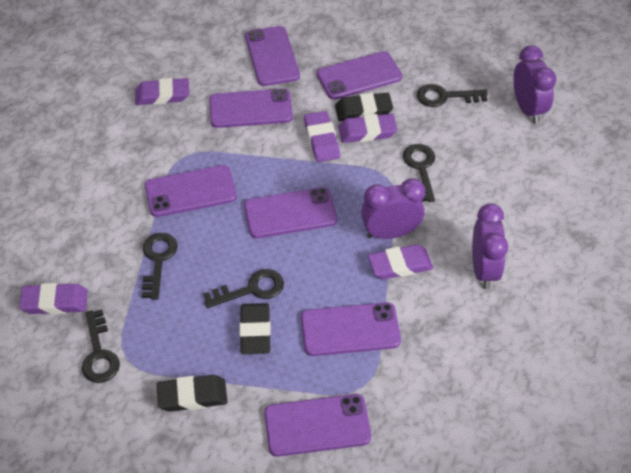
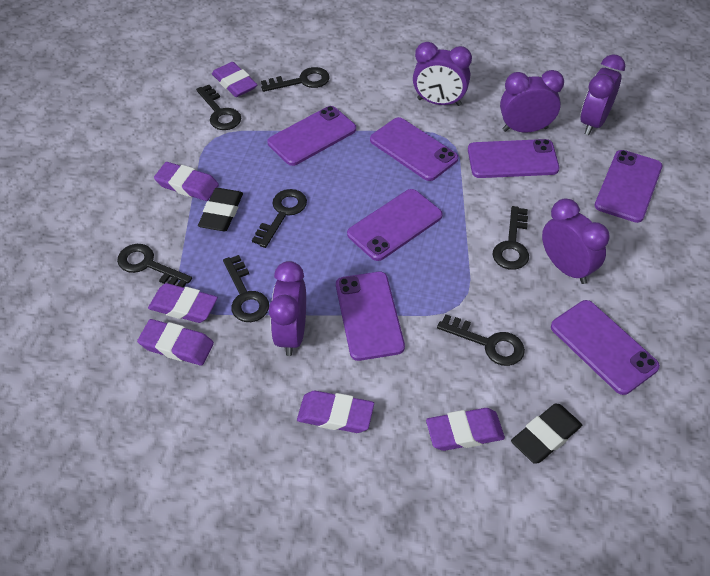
black eraser: 3 -> 2
black key: 5 -> 7
purple clock: 3 -> 5
purple eraser: 5 -> 6

